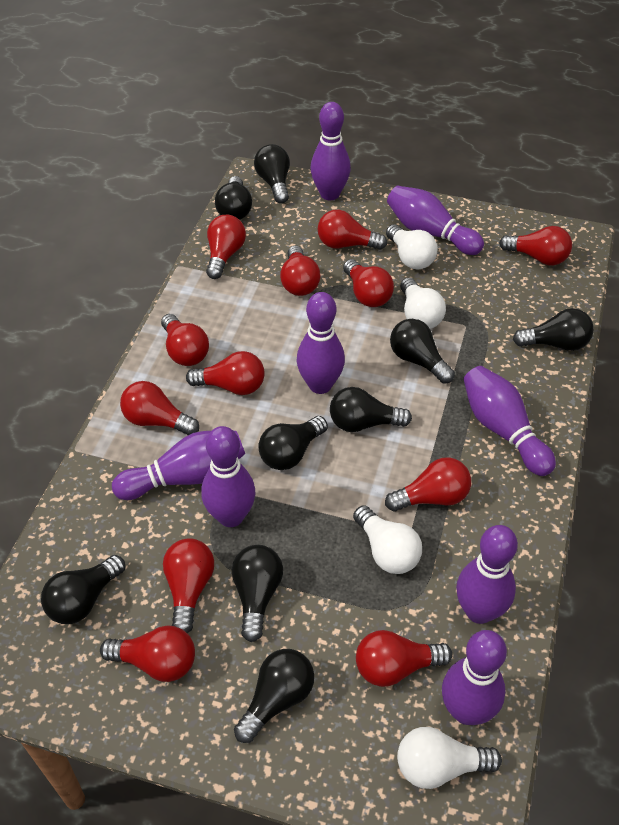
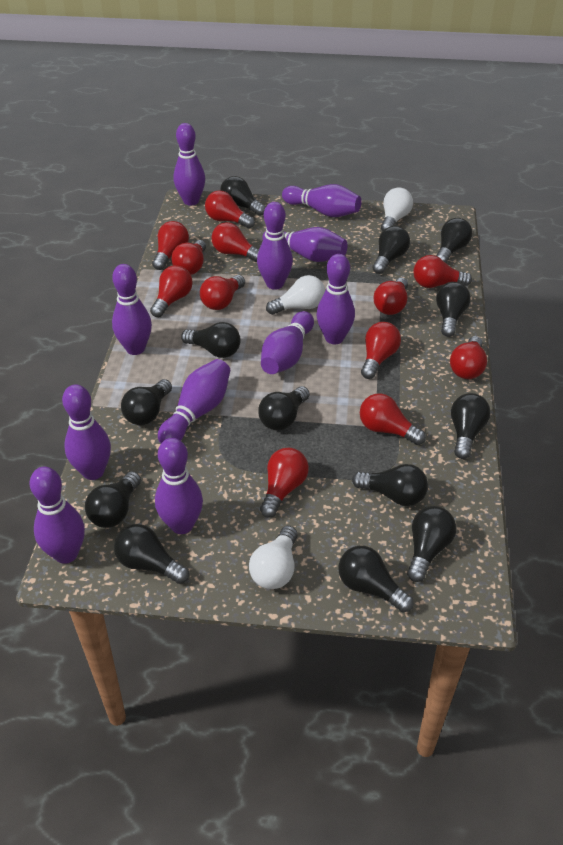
black light bulb: 9 -> 13
purple bowling pin: 8 -> 11
white light bulb: 4 -> 3

